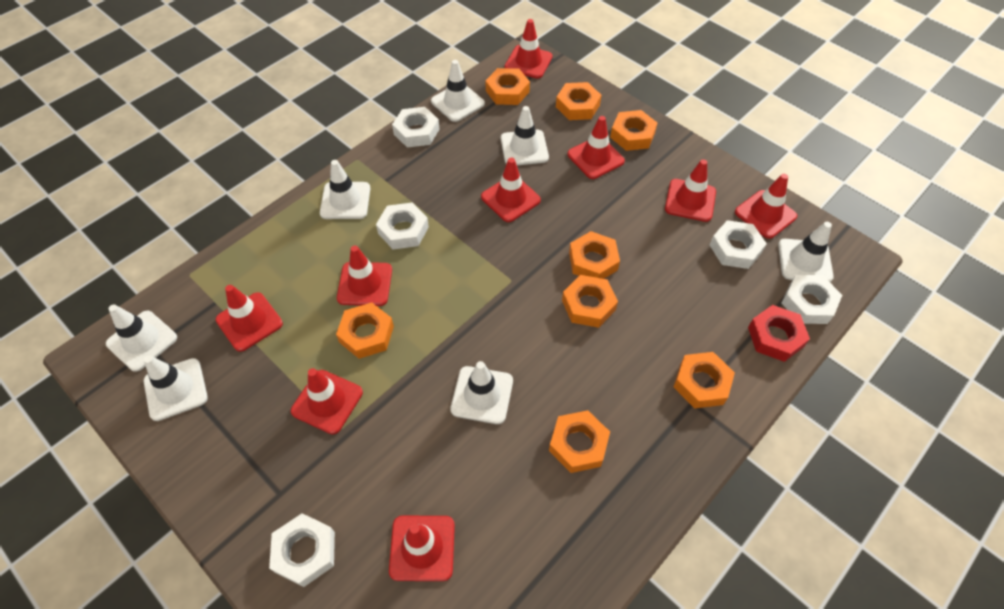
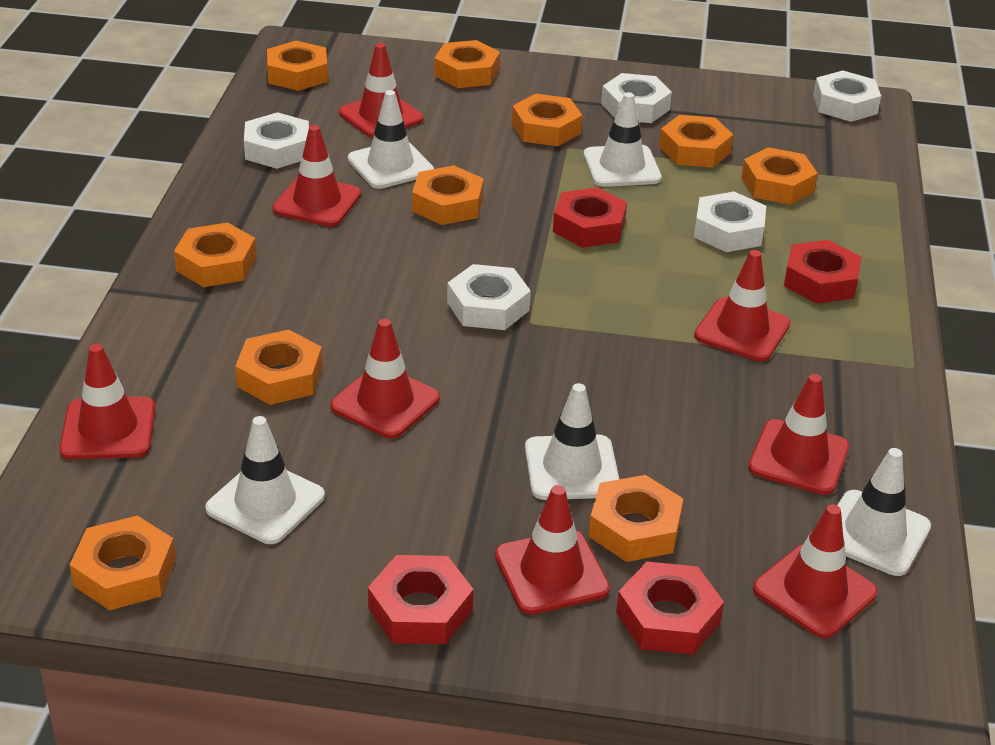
orange nut: 8 -> 10
red nut: 1 -> 4
red traffic cone: 9 -> 8
white traffic cone: 7 -> 5

